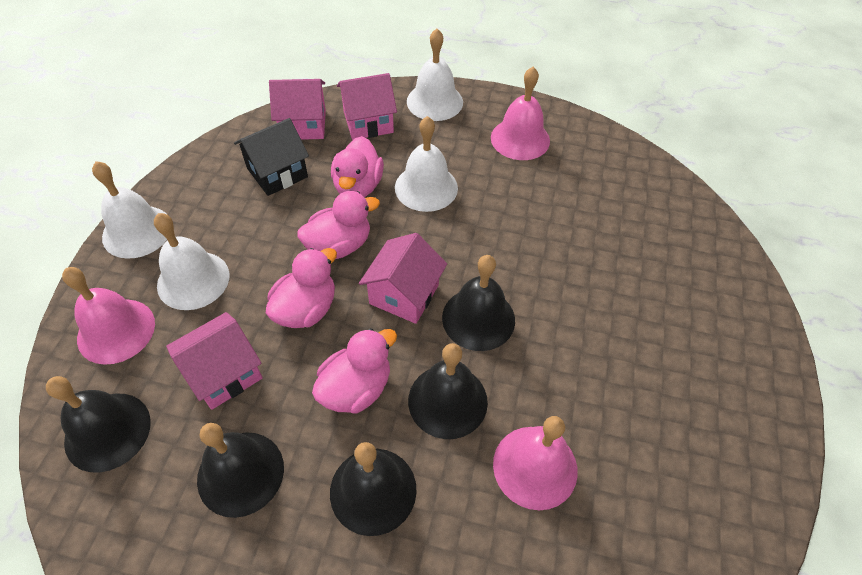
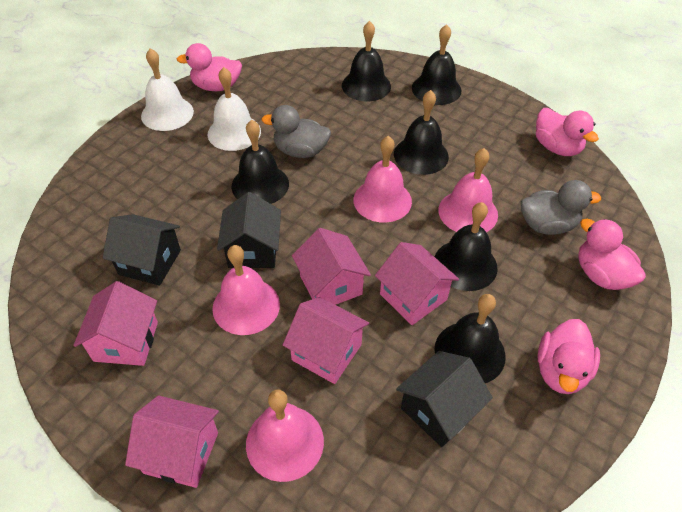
black bell: 5 -> 6
black house: 1 -> 3
grey duck: 0 -> 2
pink bell: 3 -> 4
pink house: 4 -> 5
white bell: 4 -> 2

